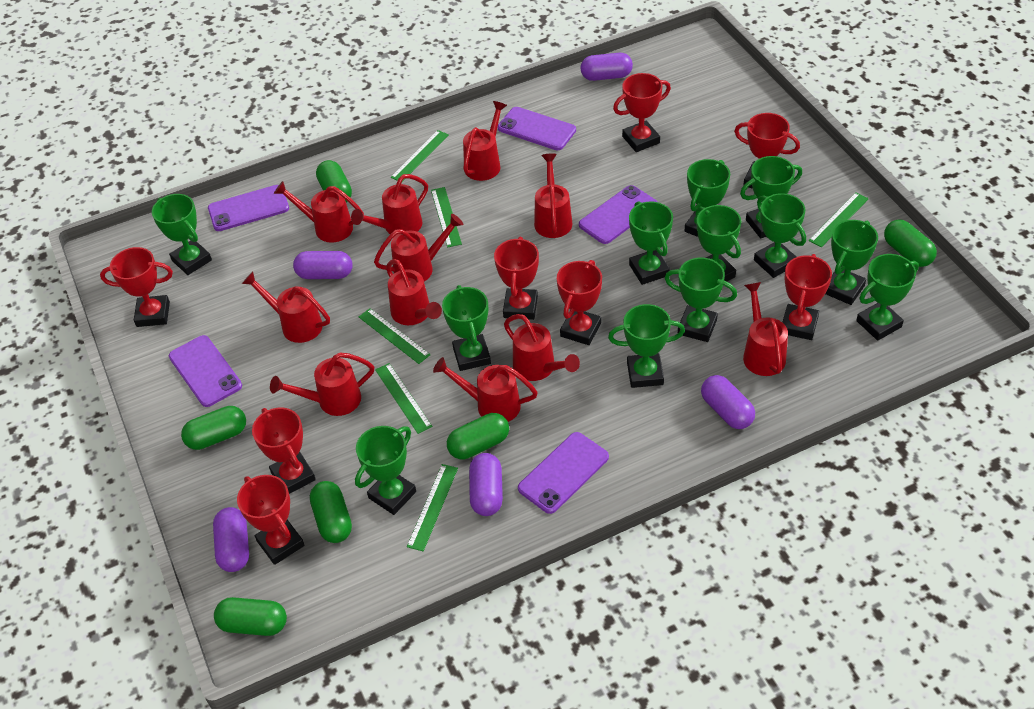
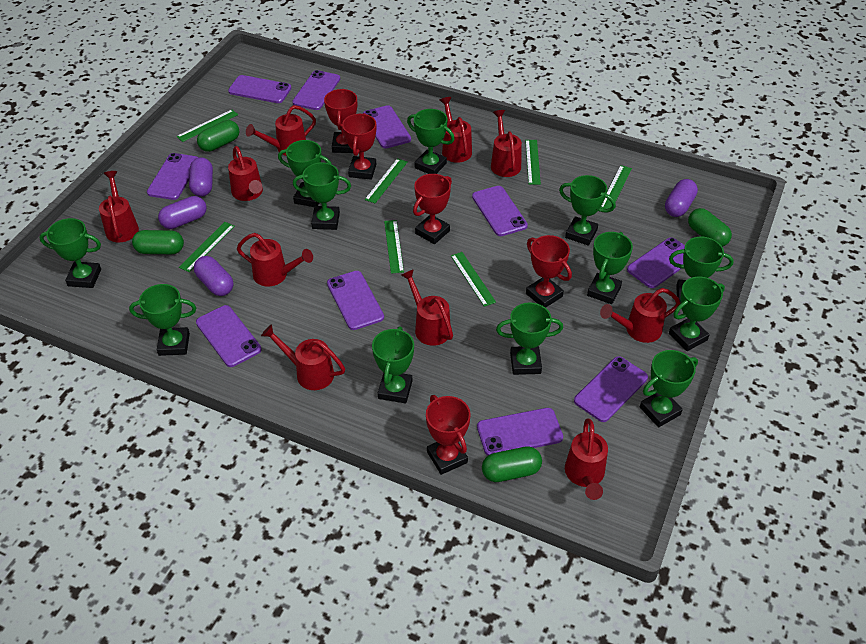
green capsule: 6 -> 4
green ruler: 6 -> 7
purple capsule: 5 -> 4
purple phone: 5 -> 10
red trophy: 8 -> 5
red watering can: 11 -> 10

